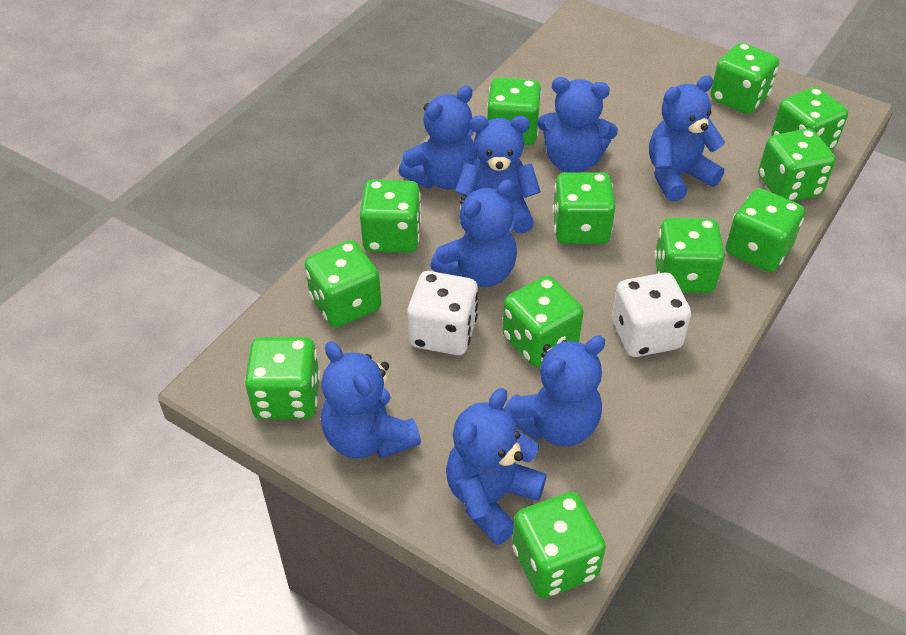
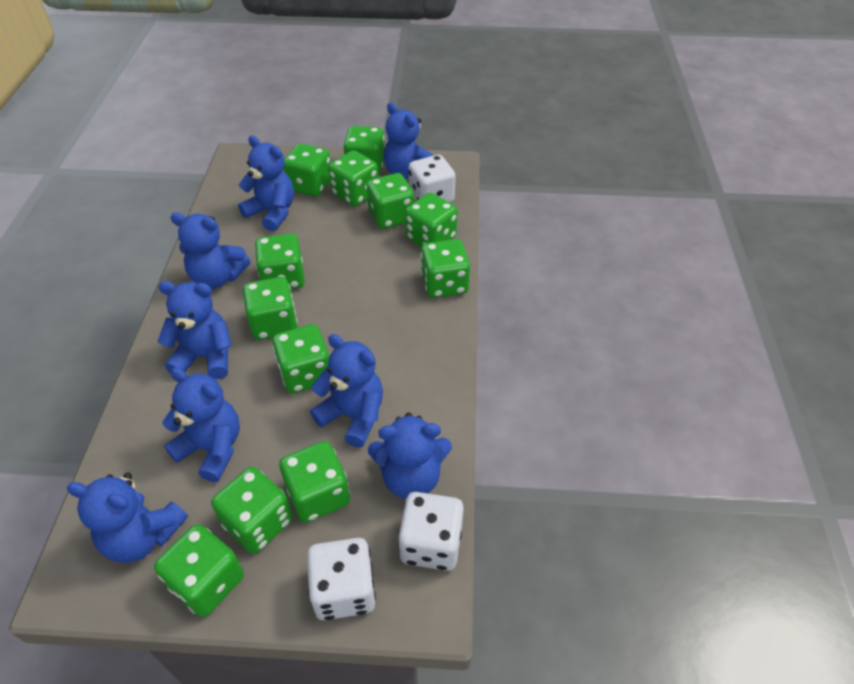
white dice: 2 -> 3

